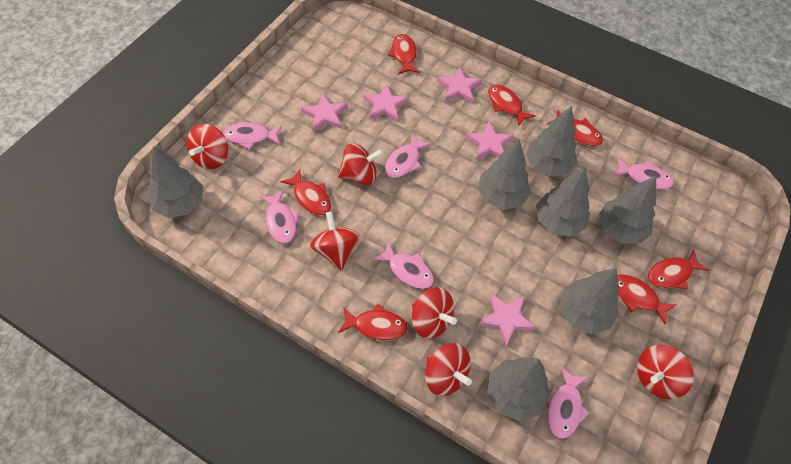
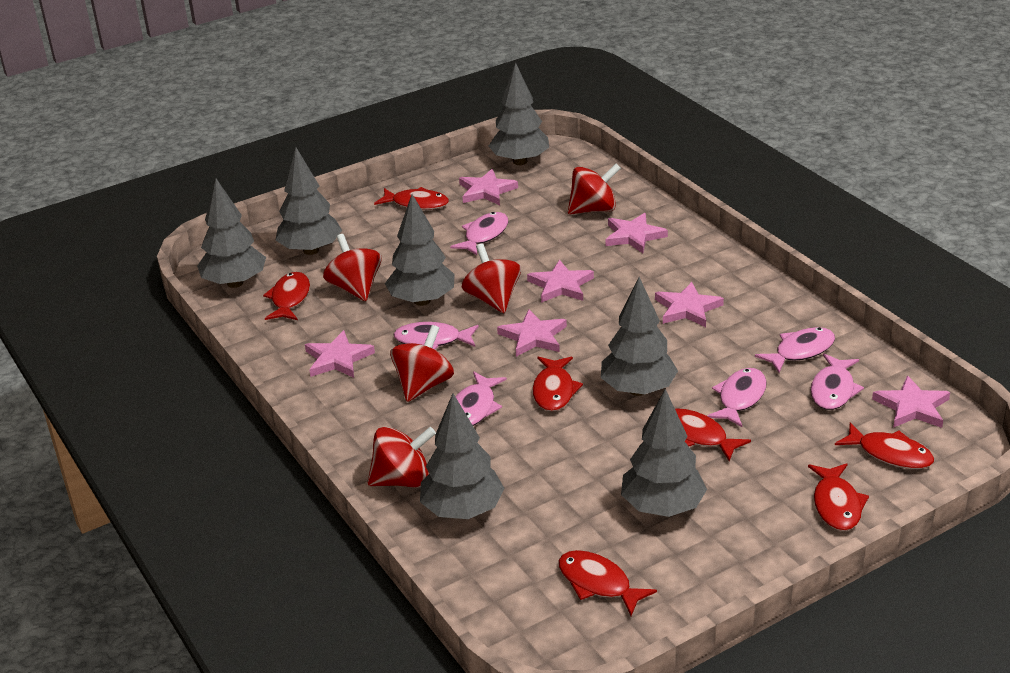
pink star: 5 -> 7
red spinning top: 6 -> 5

